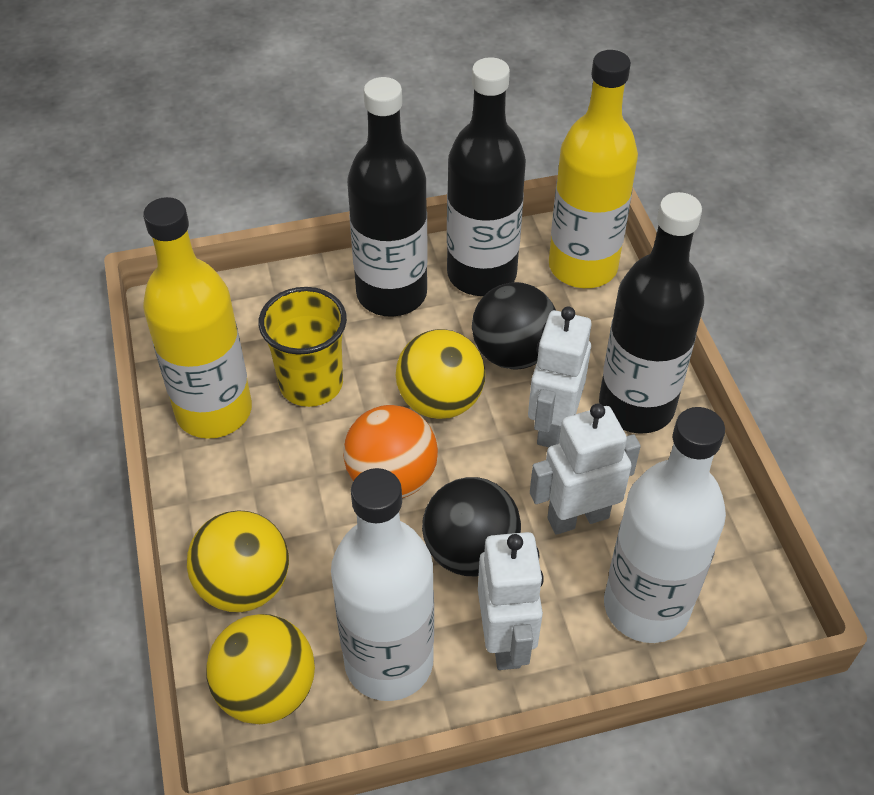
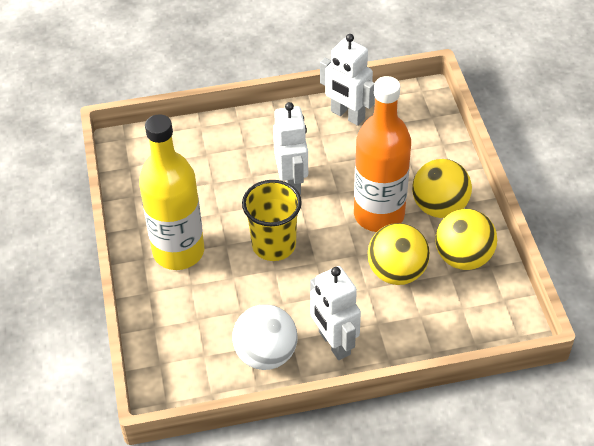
black ball: 2 -> 0
black bottle: 3 -> 0
orange ball: 1 -> 0
orange bottle: 0 -> 1
white ball: 0 -> 1
white bottle: 2 -> 0
yellow bottle: 2 -> 1

